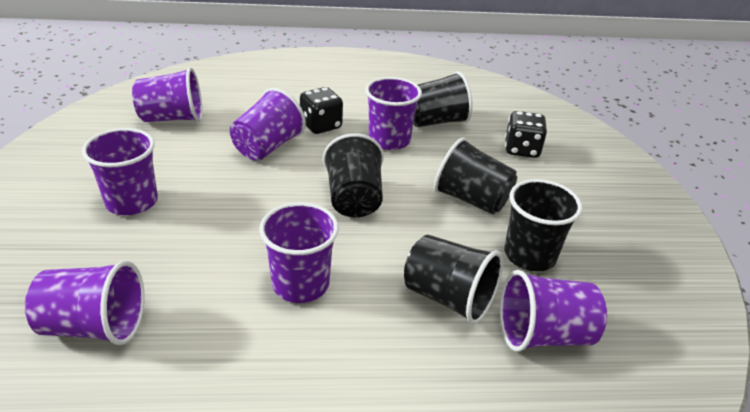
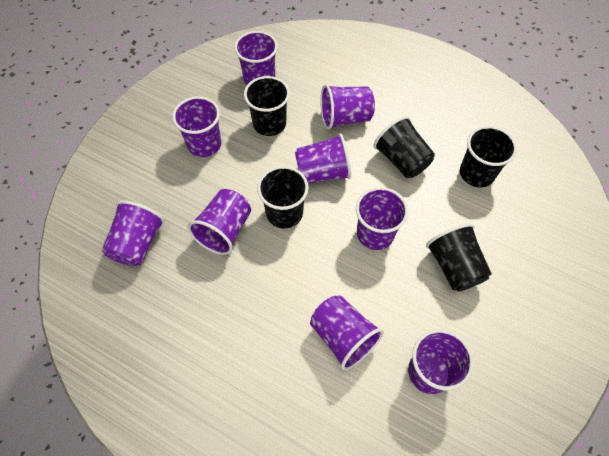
black dice: 2 -> 0
purple cup: 7 -> 9

